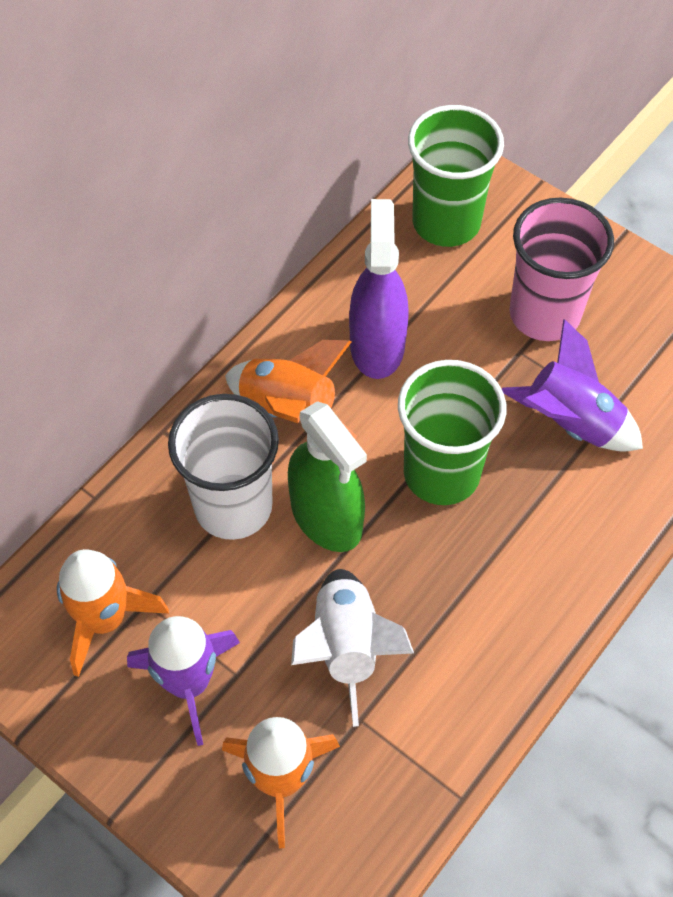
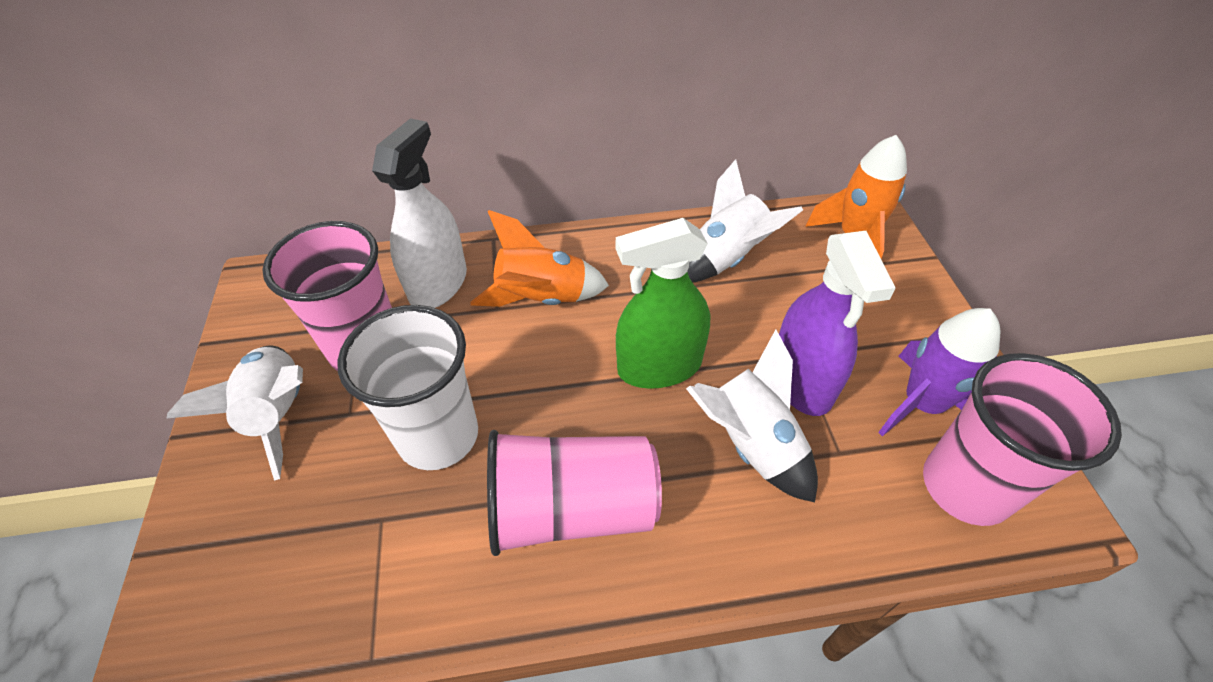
green cup: 2 -> 0
orange rocket: 3 -> 2
pink cup: 1 -> 3
purple rocket: 2 -> 1
white rocket: 1 -> 3
white spray bottle: 0 -> 1

